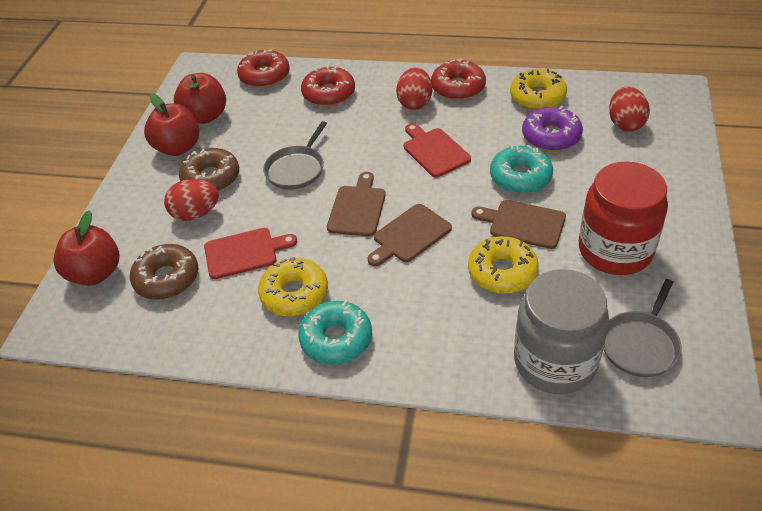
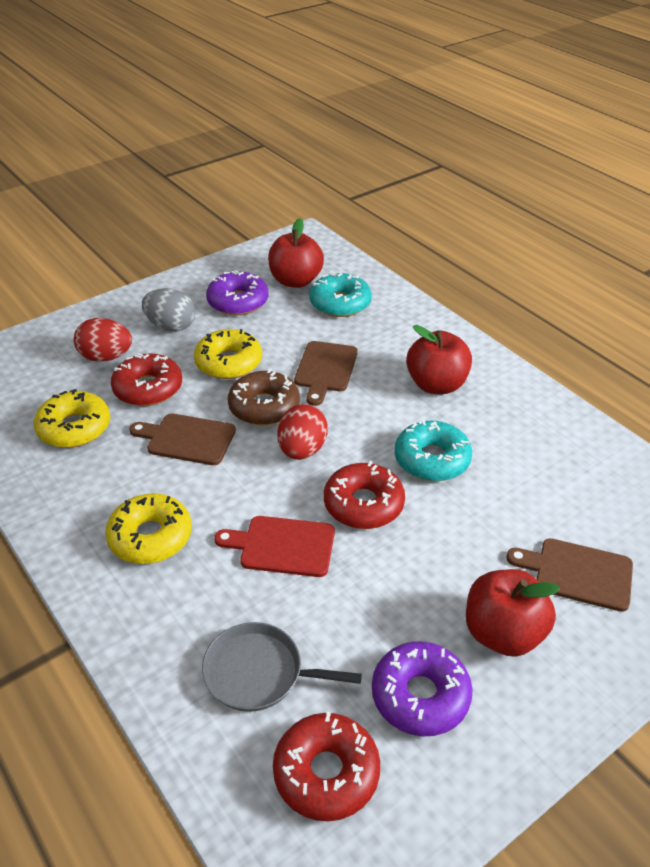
brown donut: 2 -> 1
grey egg: 0 -> 1
grey jar: 1 -> 0
grey pan: 2 -> 1
purple donut: 1 -> 2
red cutting board: 2 -> 1
red egg: 3 -> 2
red jar: 1 -> 0

